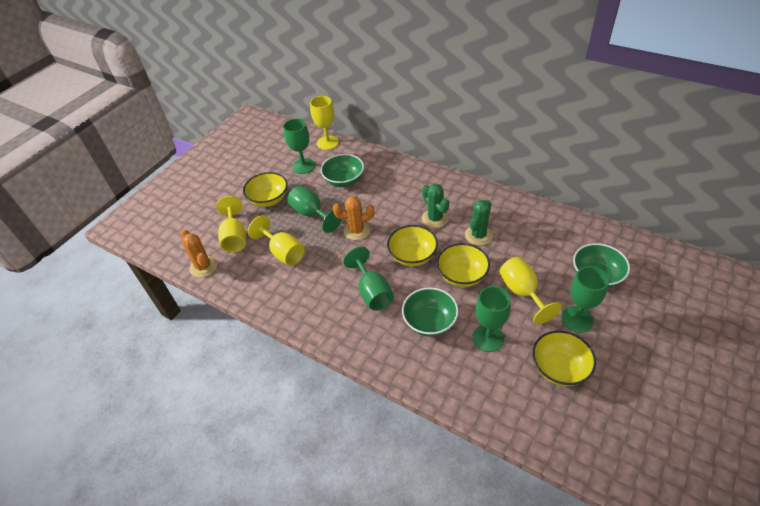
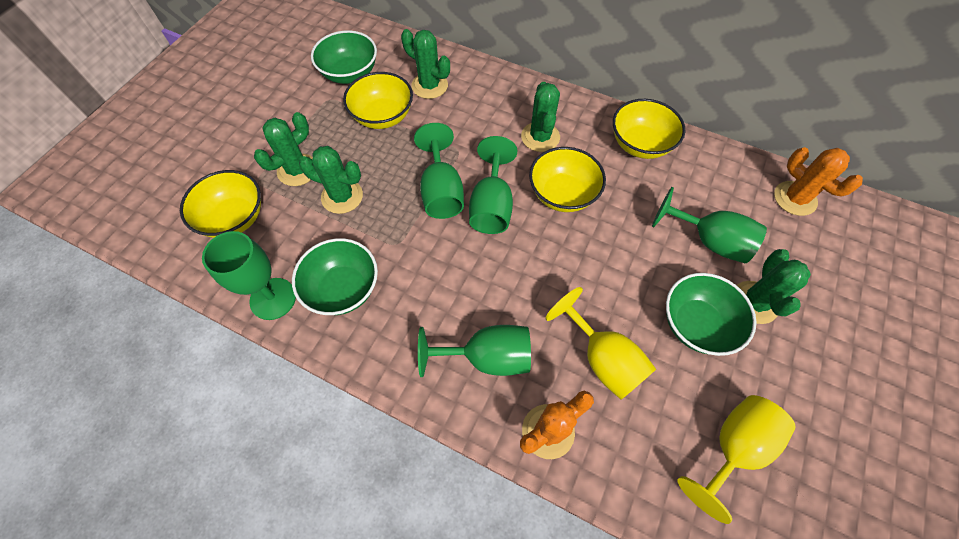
green cactus: 2 -> 5
yellow goblet: 4 -> 2

